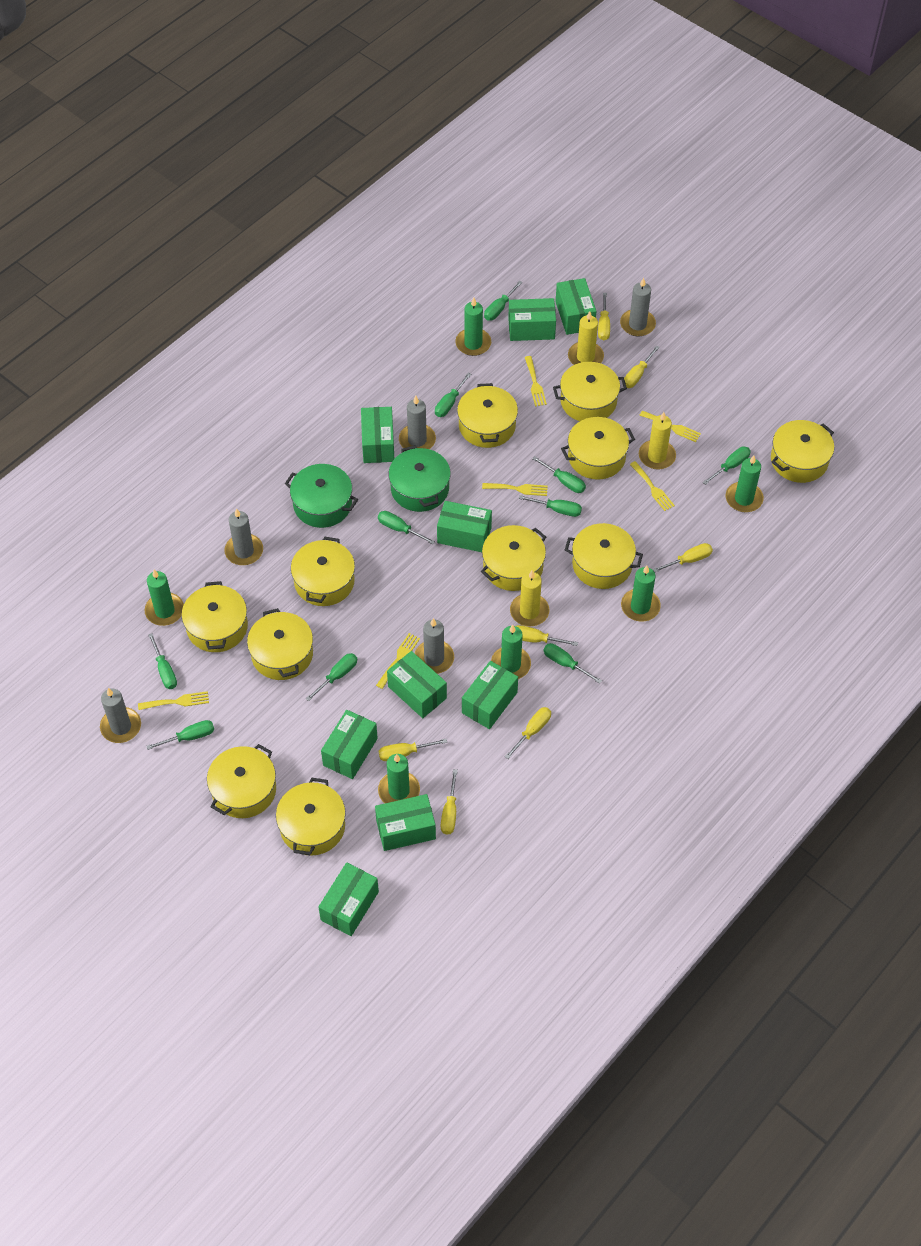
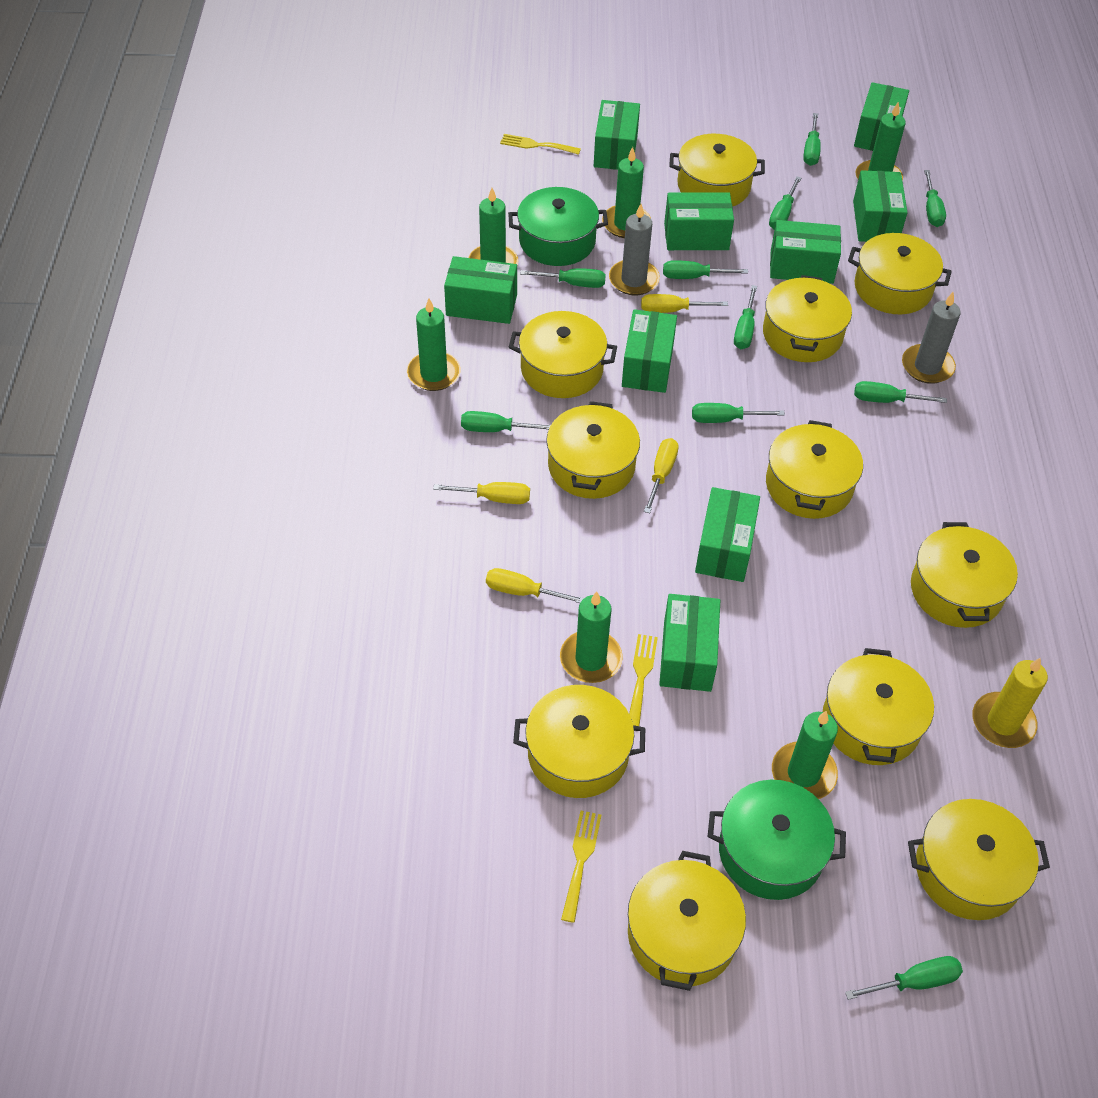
grey candle: 5 -> 2
yellow candle: 3 -> 1
yellow fork: 6 -> 3
yellow screwdriver: 7 -> 4

